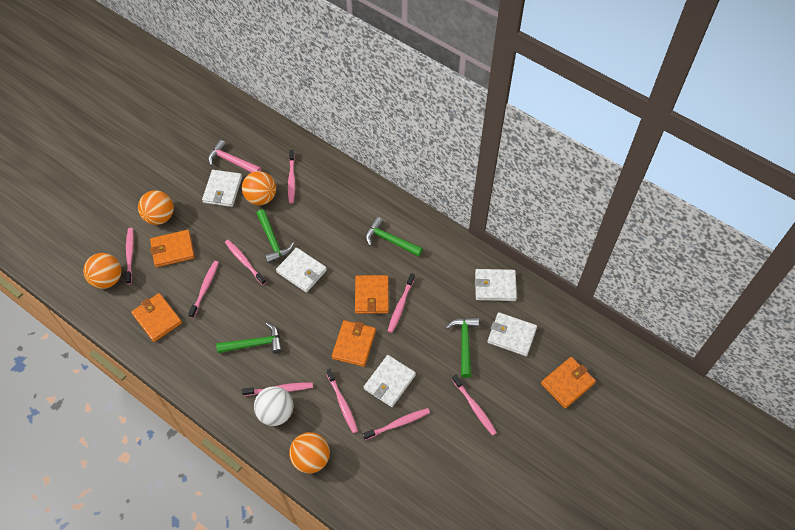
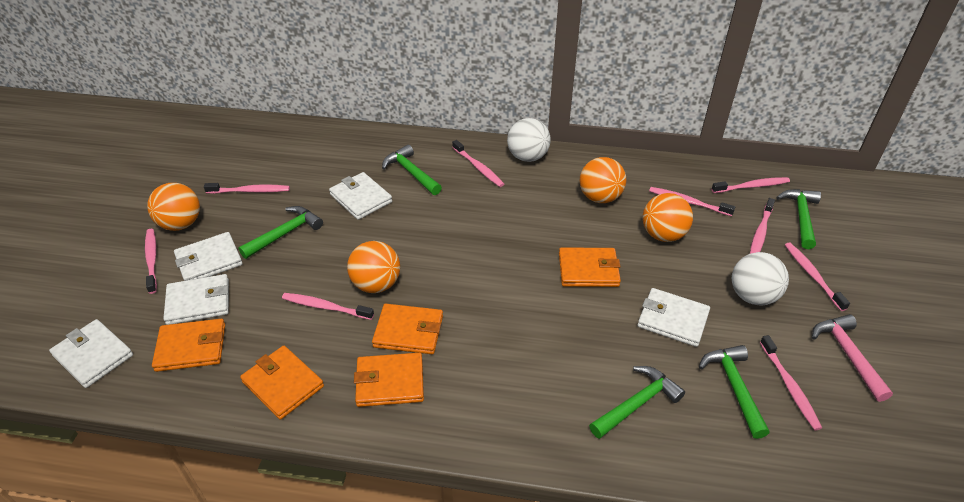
green hammer: 4 -> 5
white ball: 1 -> 2

